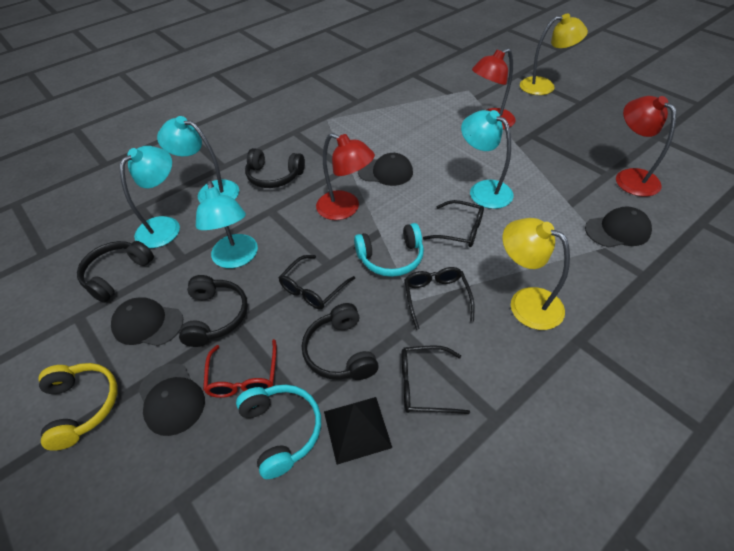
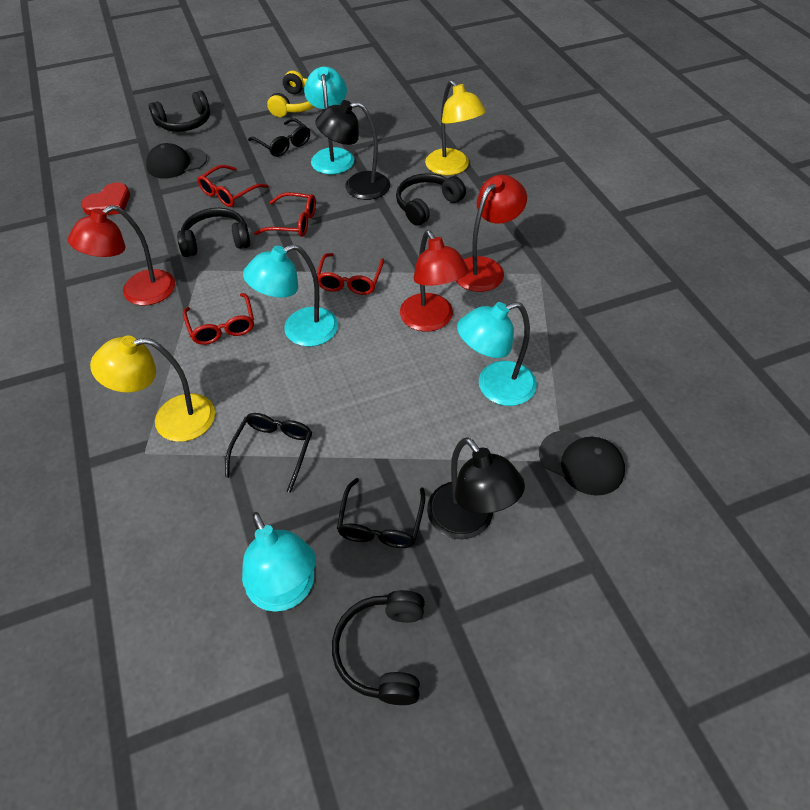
black cap: 4 -> 2
black glasses: 4 -> 3
black lamp: 0 -> 2
black pyramid: 1 -> 0
red glasses: 1 -> 4
red heart: 0 -> 1
turquoise headphones: 2 -> 0

